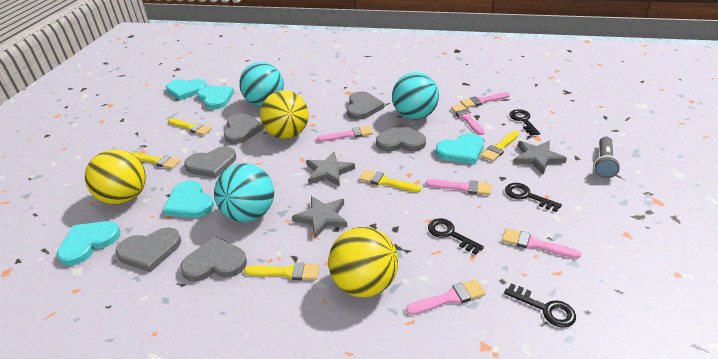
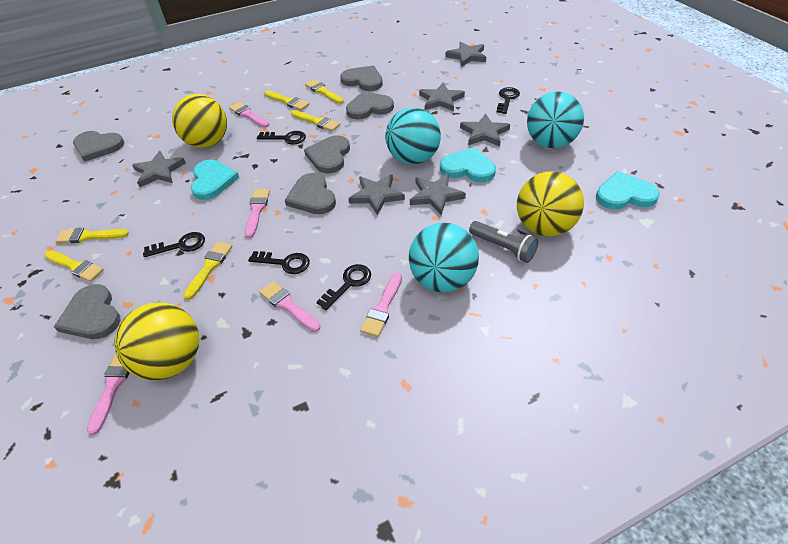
black key: 4 -> 5
grey star: 3 -> 6
pink brush: 6 -> 5
turquoise heart: 5 -> 3
yellow brush: 5 -> 6

